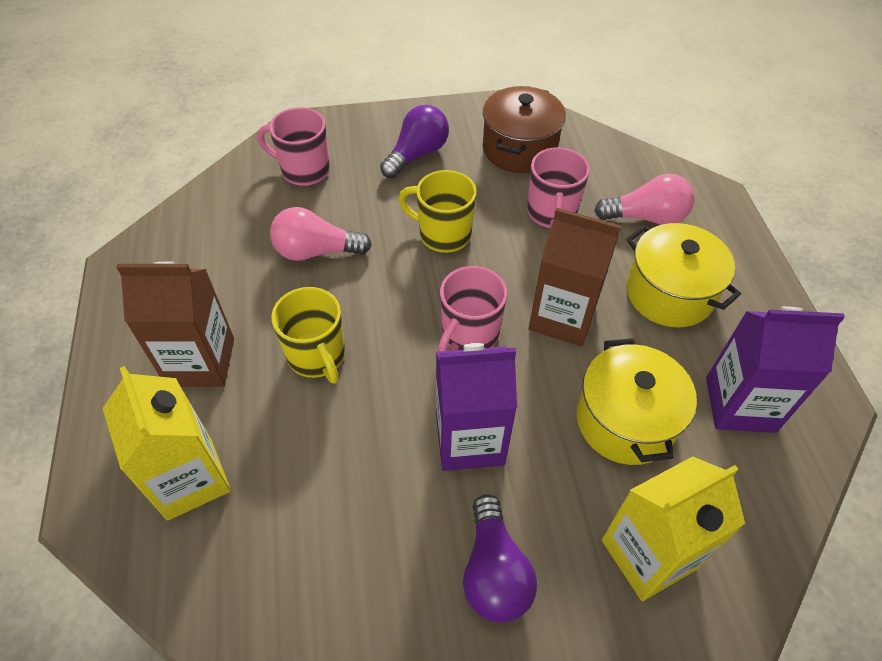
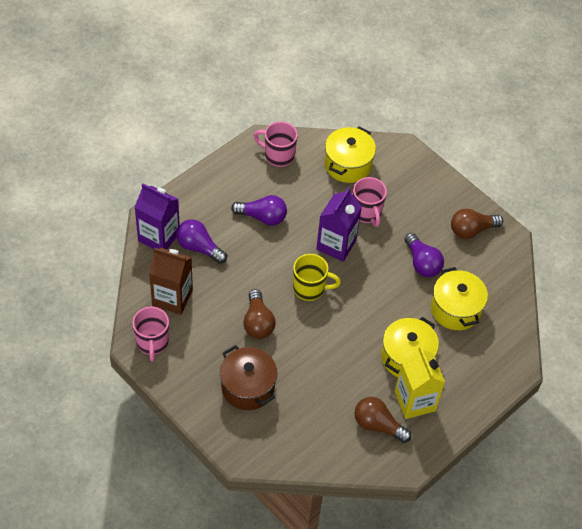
brown carton: 2 -> 1
brown light bulb: 0 -> 3
pink light bulb: 2 -> 0
purple light bulb: 2 -> 3
yellow carton: 2 -> 1
yellow mug: 2 -> 1
yellow pot: 2 -> 3

